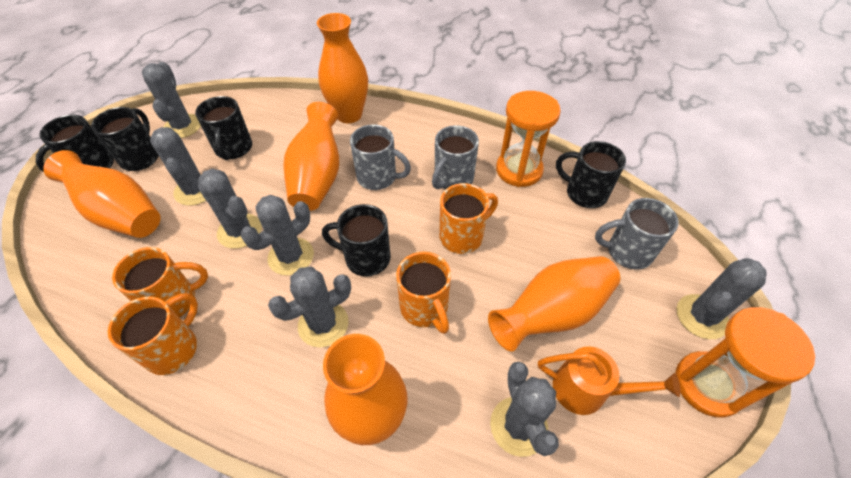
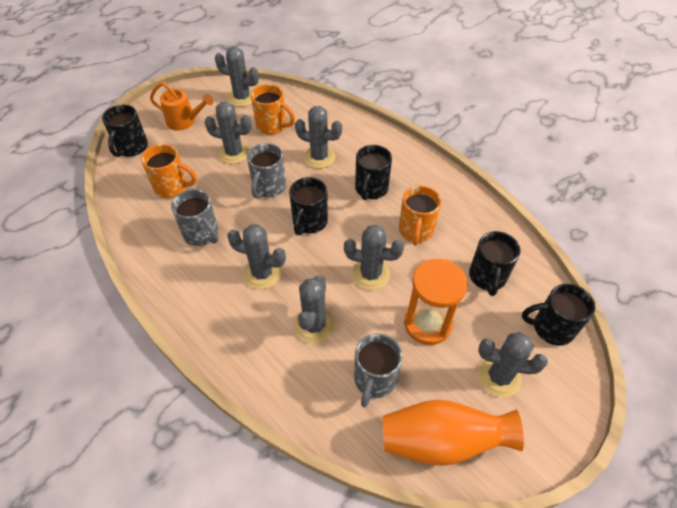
orange hourglass: 2 -> 1
orange mug: 4 -> 3
orange vase: 5 -> 1

